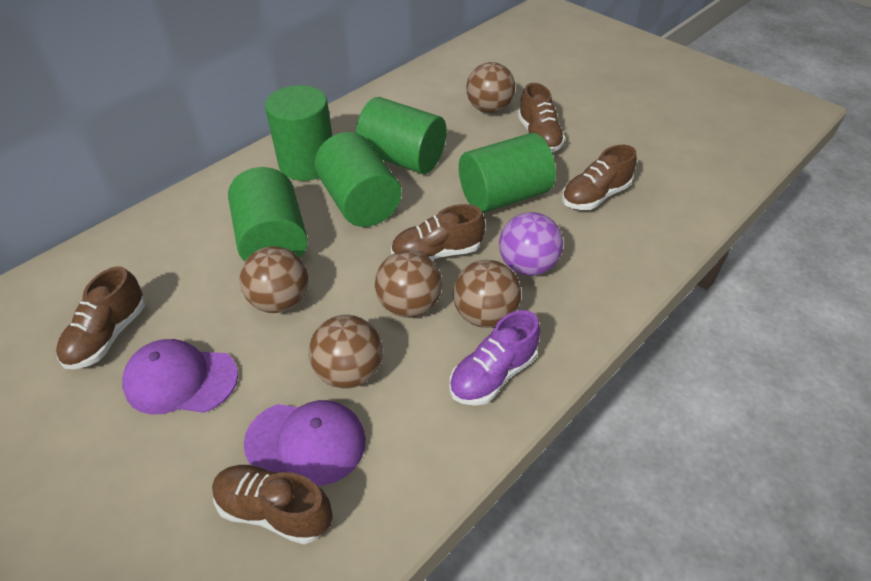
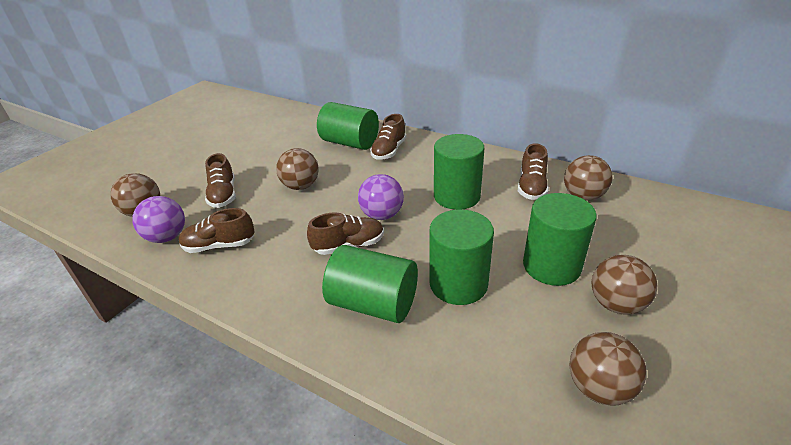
purple ball: 1 -> 2
purple cap: 2 -> 0
purple shoe: 1 -> 0

